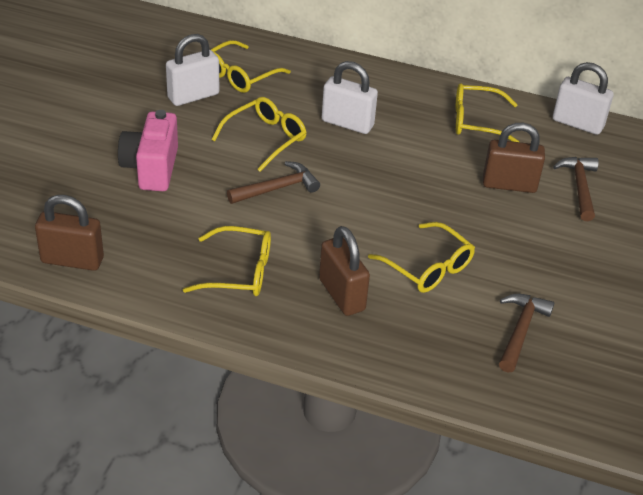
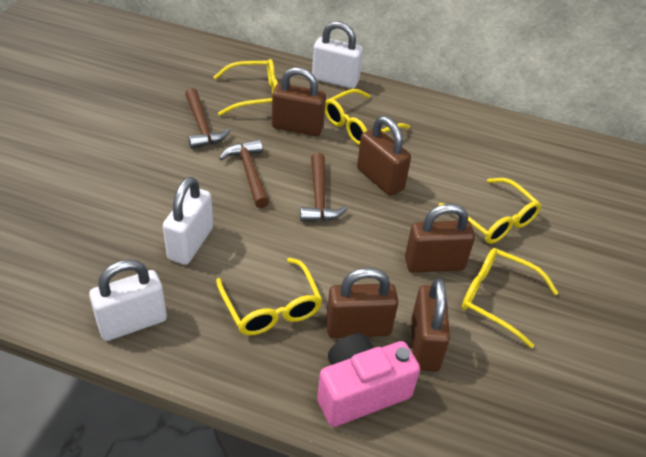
brown padlock: 3 -> 5

